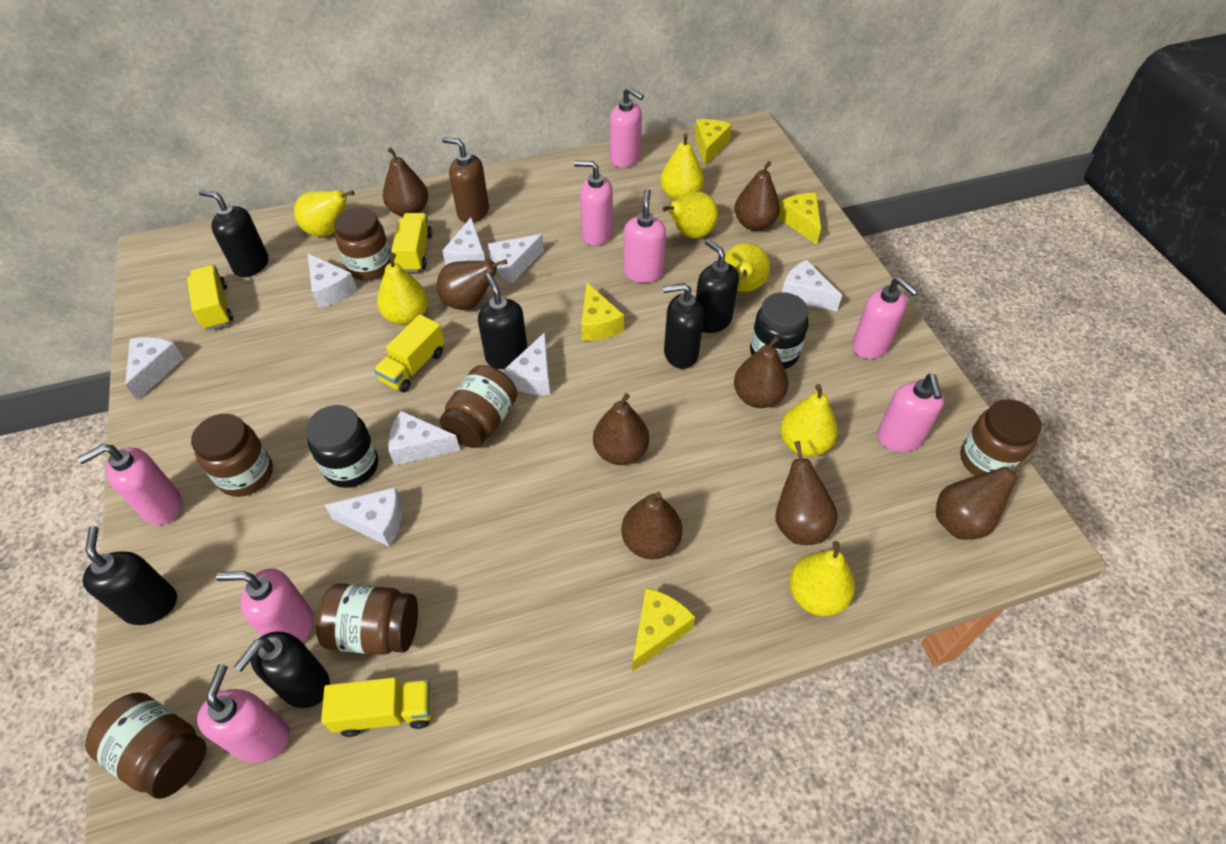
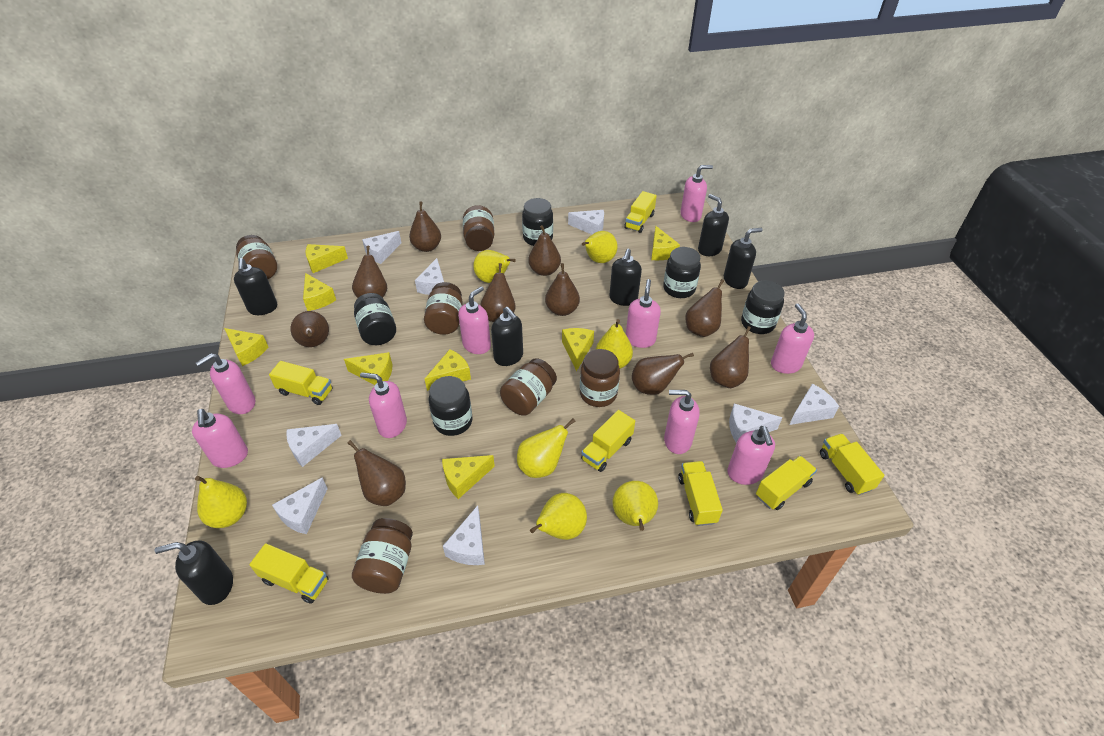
black jar: 2 -> 5
brown pear: 8 -> 10
brown soap dispenser: 1 -> 0
pink soap dispenser: 8 -> 9
yellow cheese: 4 -> 8
yellow truck: 4 -> 7

